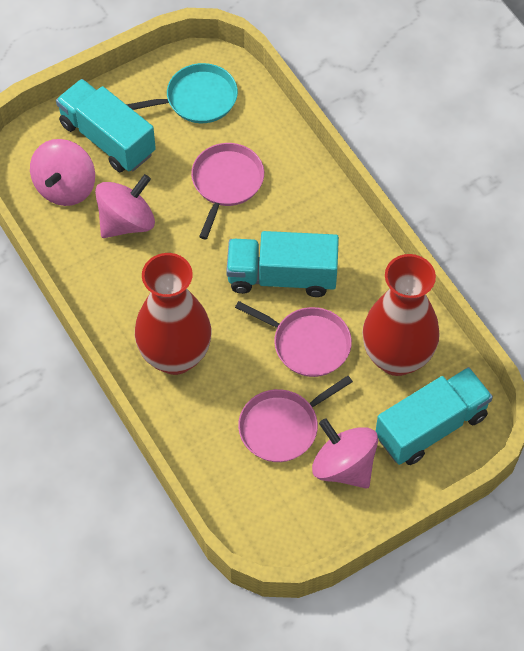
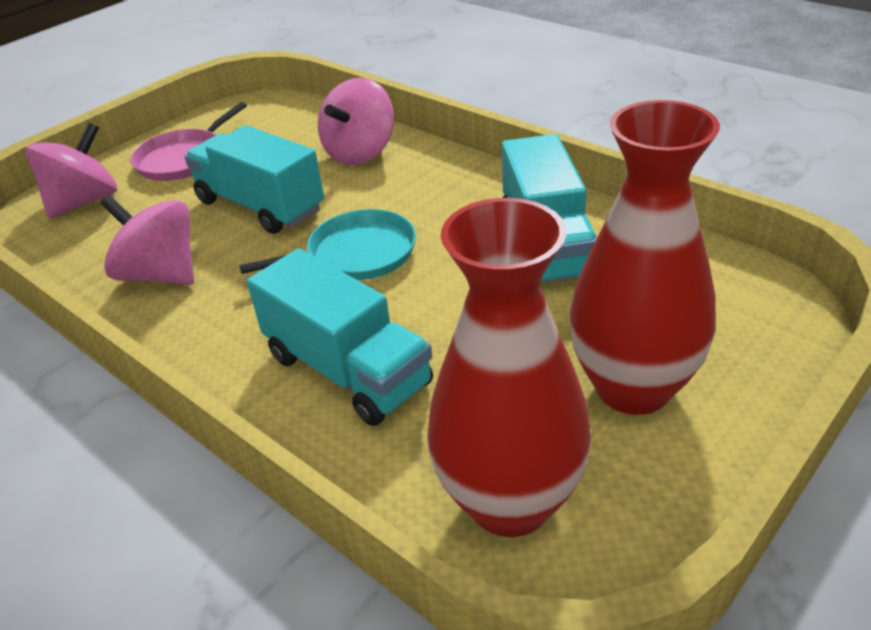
pink pan: 3 -> 1

